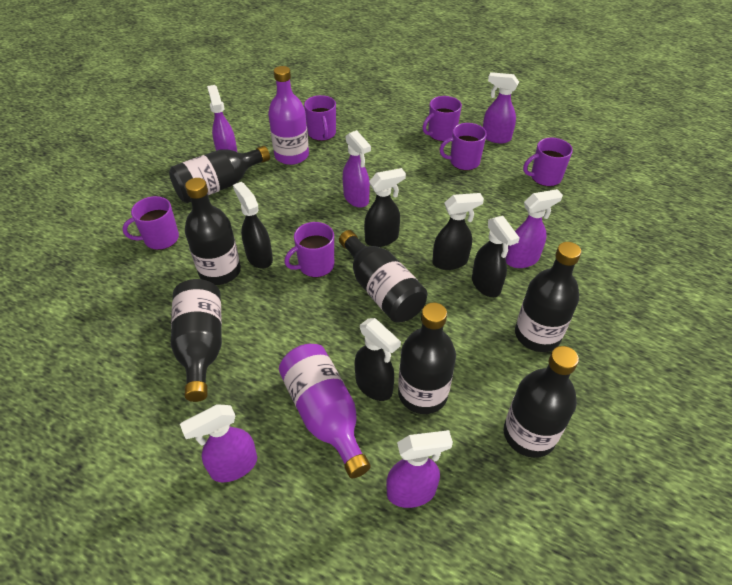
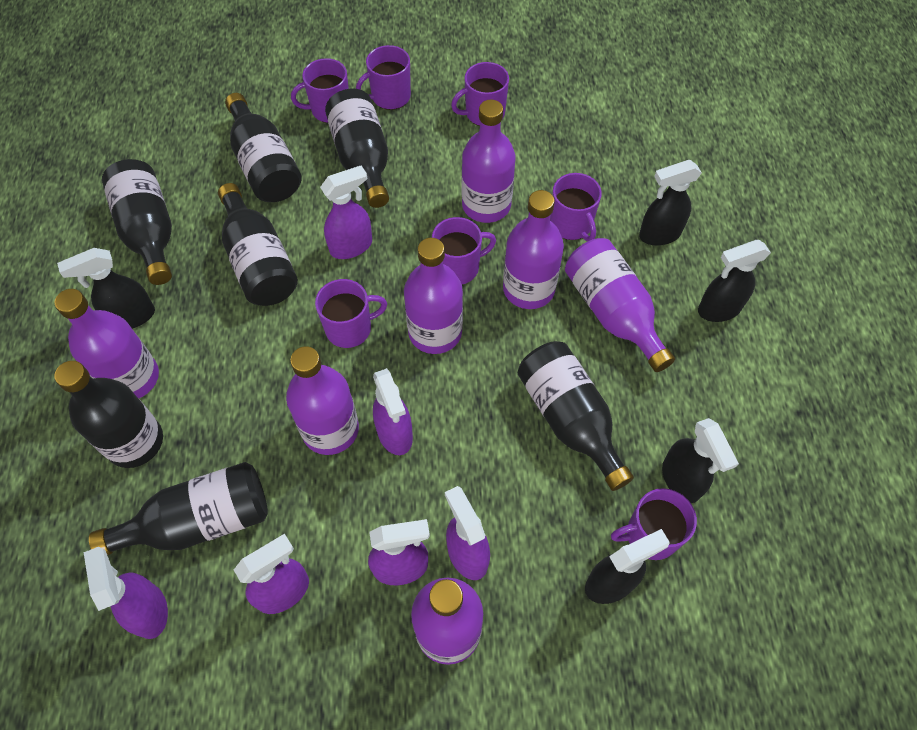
purple bottle: 2 -> 7
purple mug: 6 -> 7

